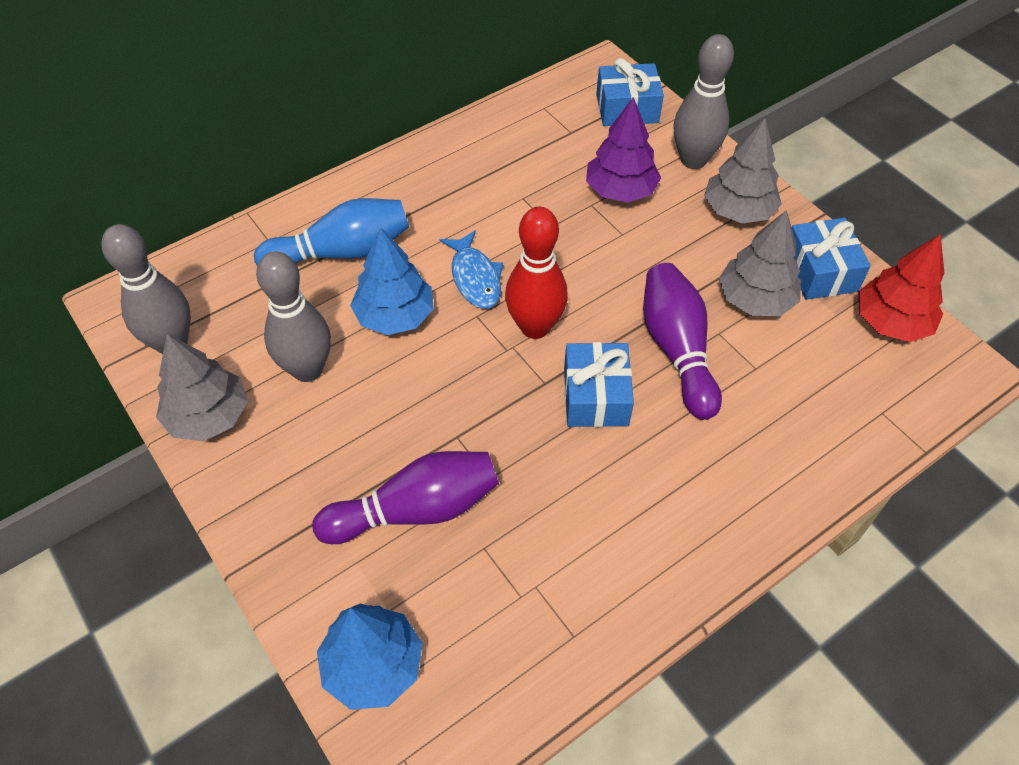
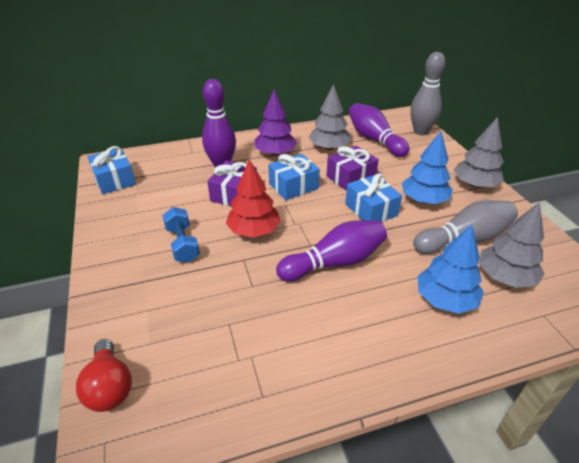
blue bowling pin: 1 -> 0
blue dumbbell: 0 -> 1
blue fish: 1 -> 0
grey bowling pin: 3 -> 2
purple bowling pin: 2 -> 3
purple gift: 0 -> 2
red bowling pin: 1 -> 0
red light bulb: 0 -> 1

